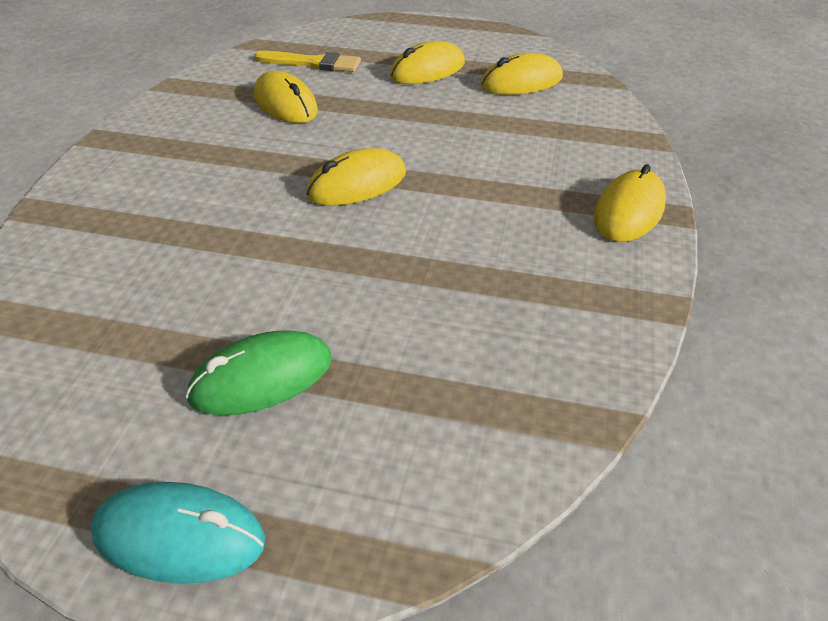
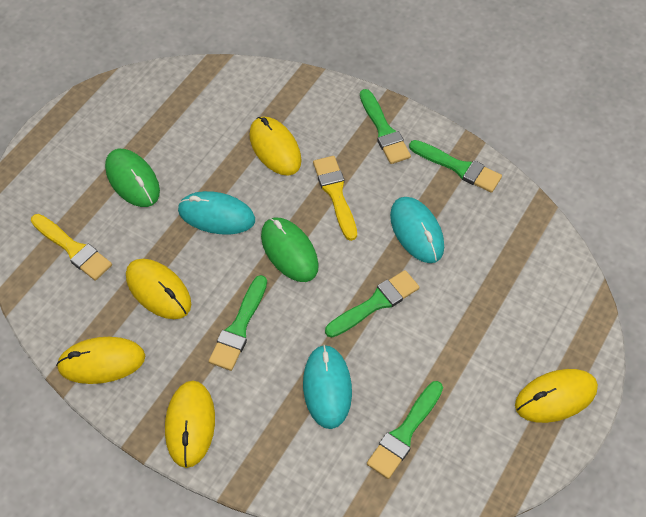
green brush: 0 -> 5
green mouse: 1 -> 2
turquoise mouse: 1 -> 3
yellow brush: 1 -> 2

